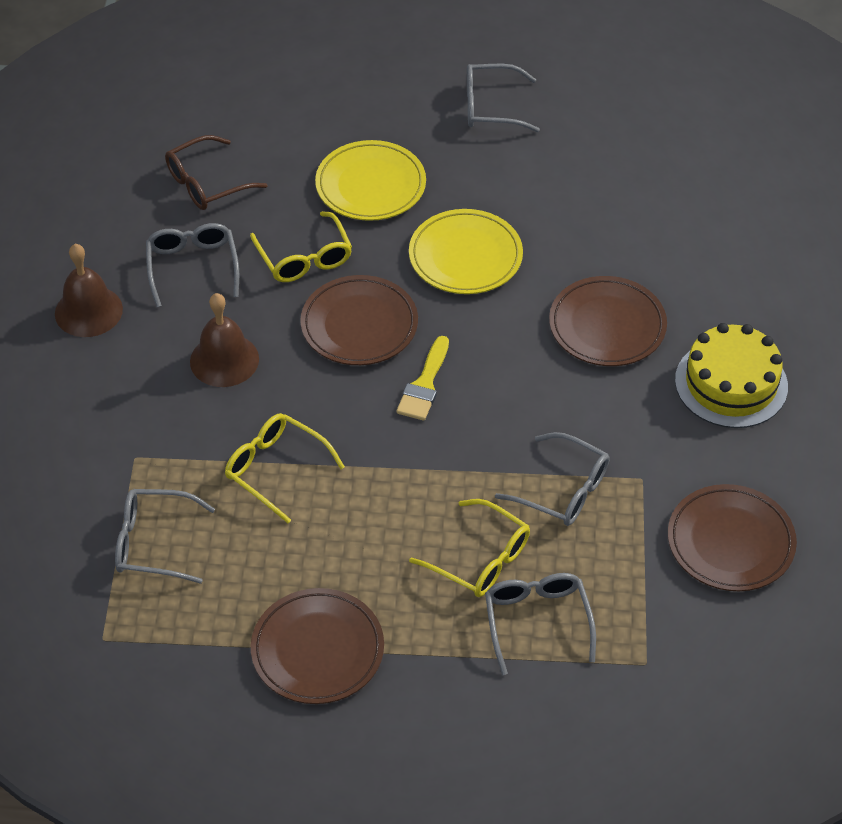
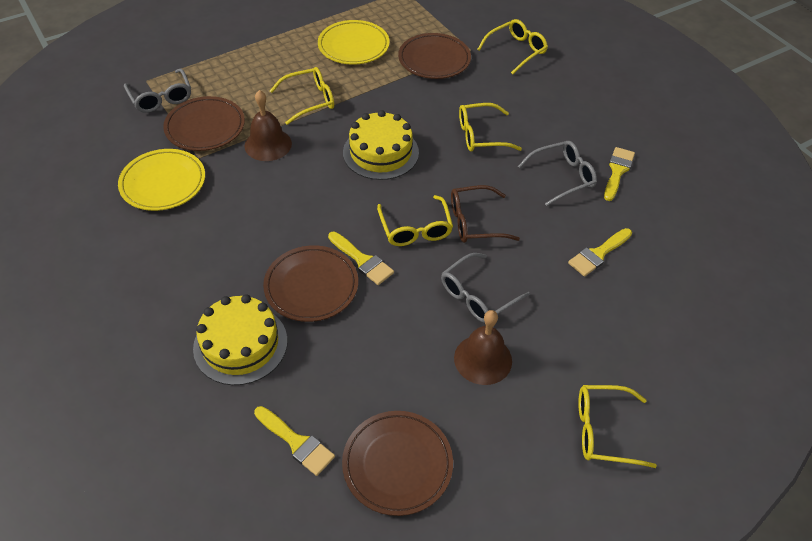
grey glasses: 5 -> 3
yellow brush: 1 -> 4
yellow cake: 1 -> 2
yellow glasses: 3 -> 5

